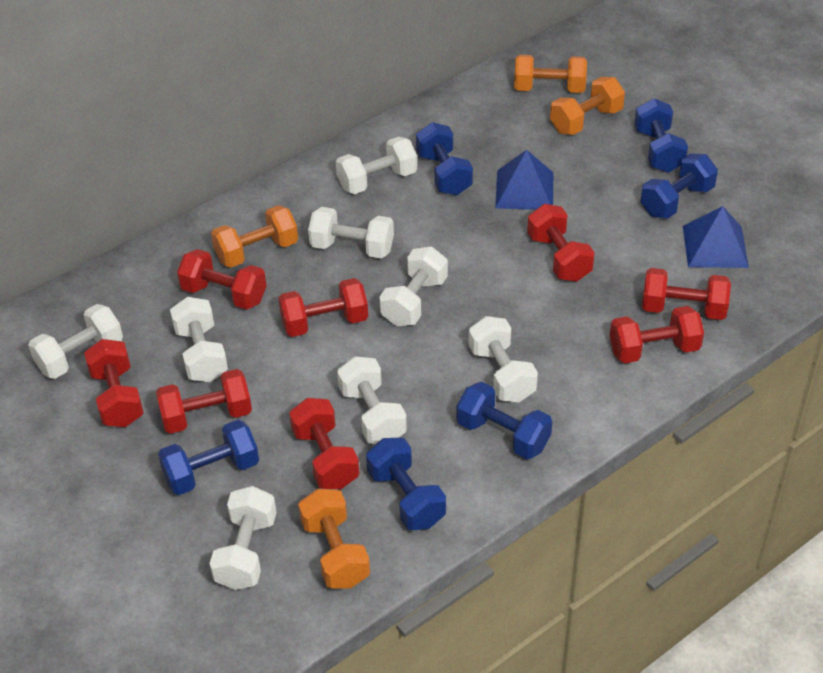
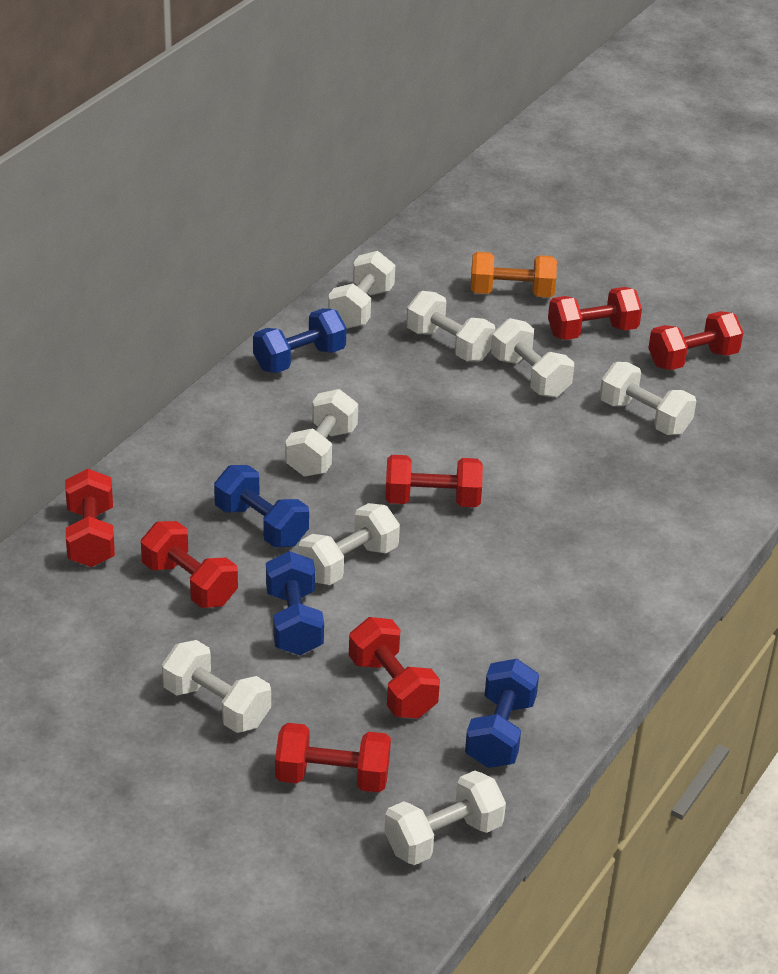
blue dumbbell: 6 -> 4
blue pyramid: 2 -> 0
orange dumbbell: 4 -> 1
red dumbbell: 8 -> 7

